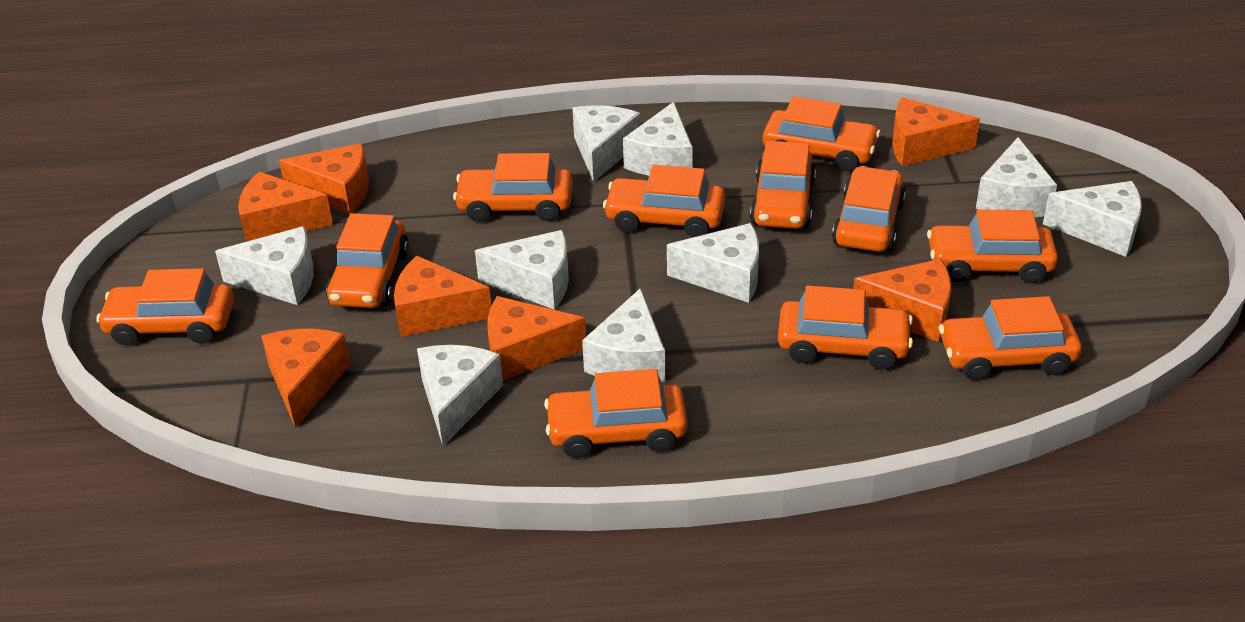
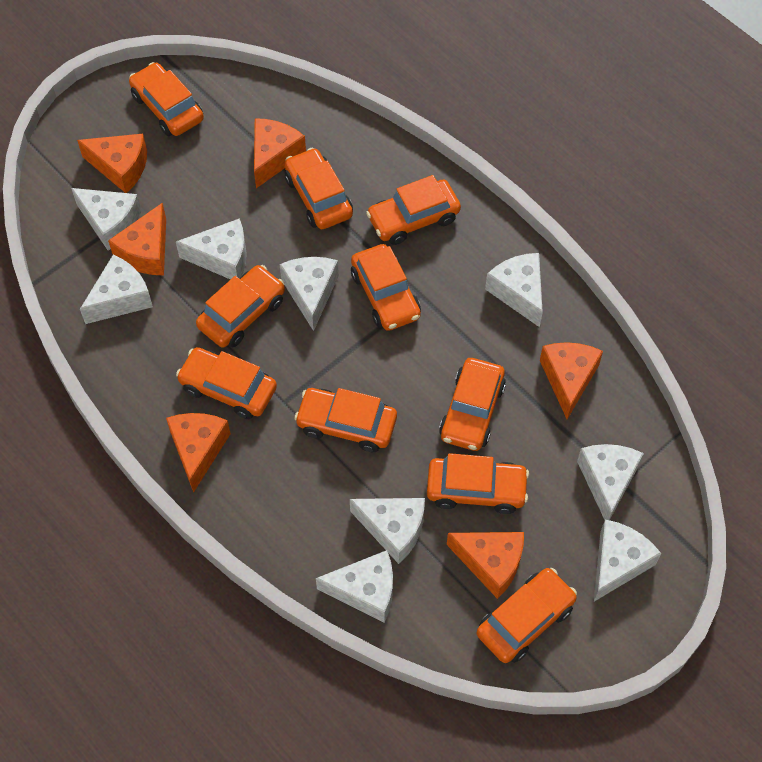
orange car: 11 -> 10
orange cheese: 7 -> 6

